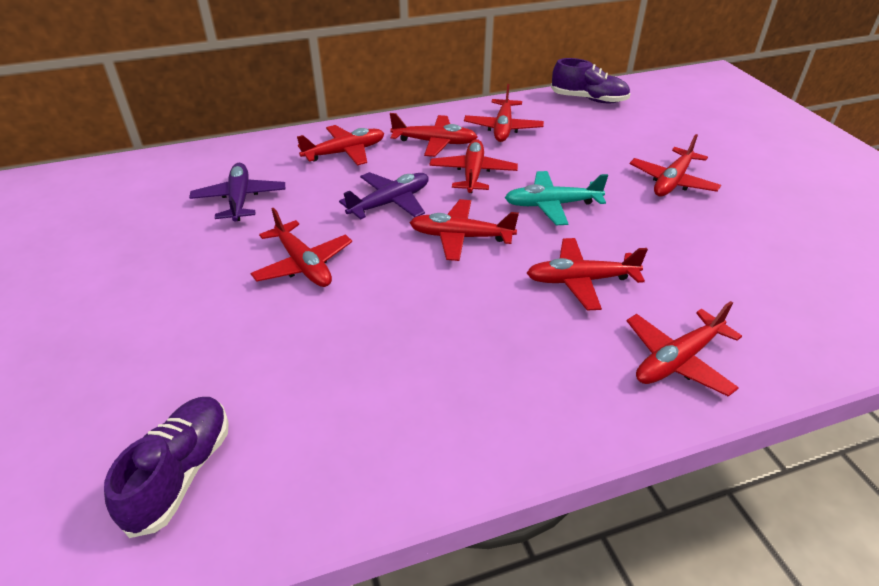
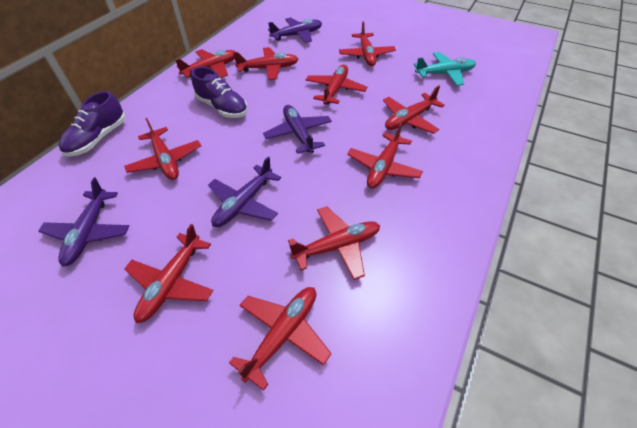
purple plane: 2 -> 4
red plane: 9 -> 10

